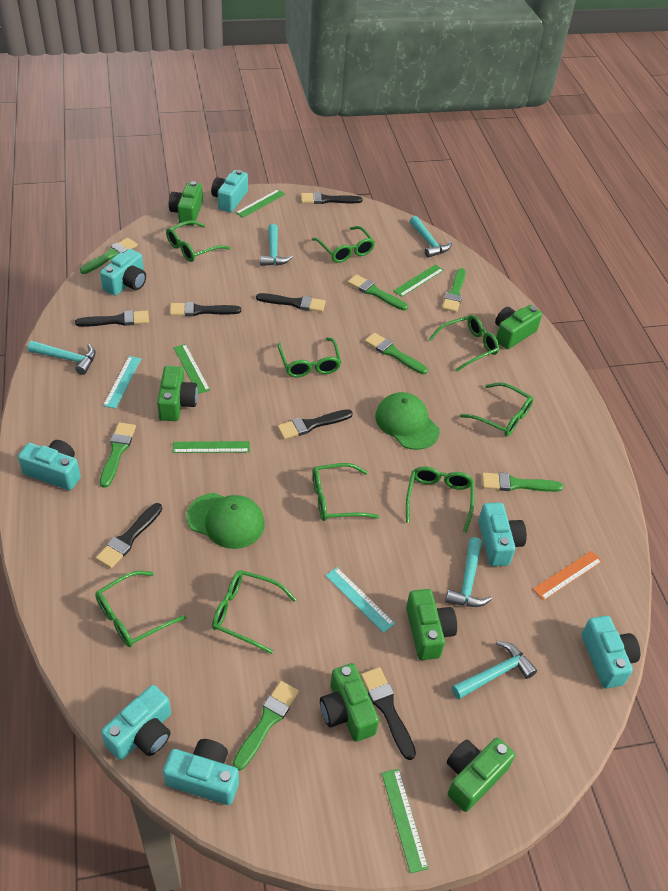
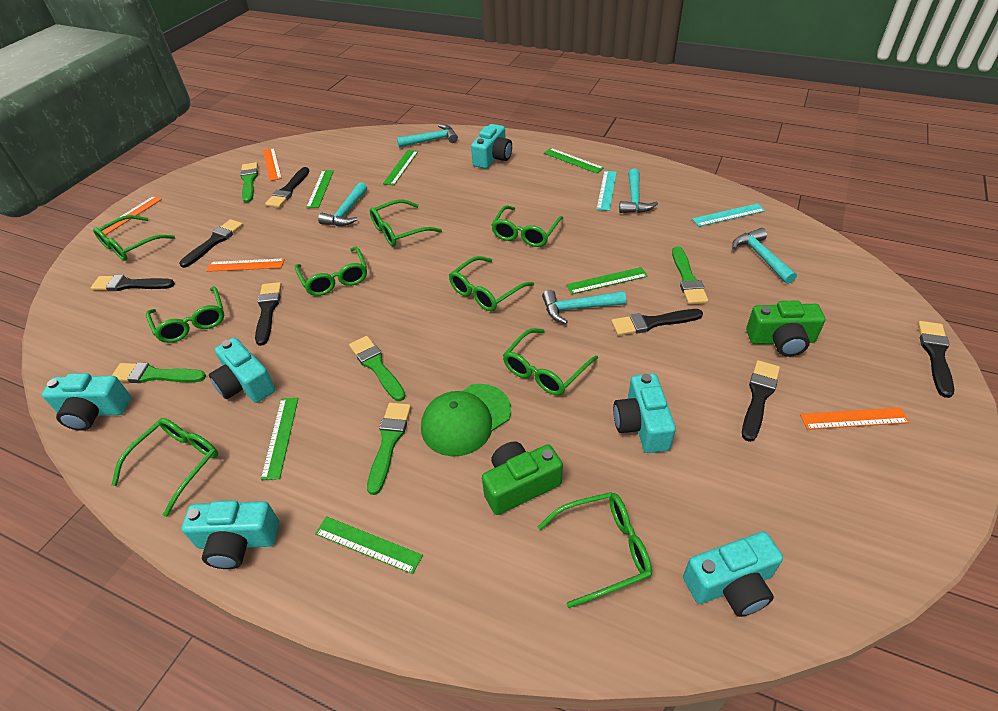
green brush: 7 -> 5
green camera: 6 -> 2
green cap: 2 -> 1
green ruler: 5 -> 6
orange ruler: 1 -> 4
turquoise camera: 7 -> 6

